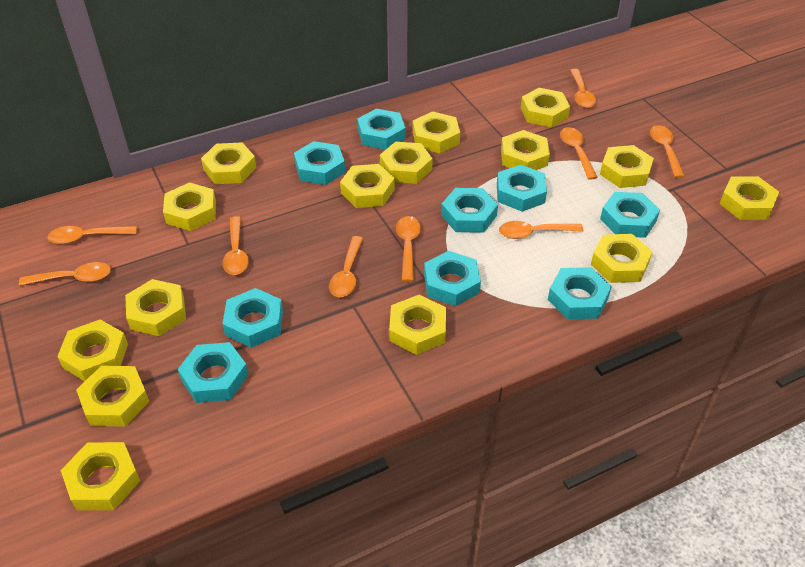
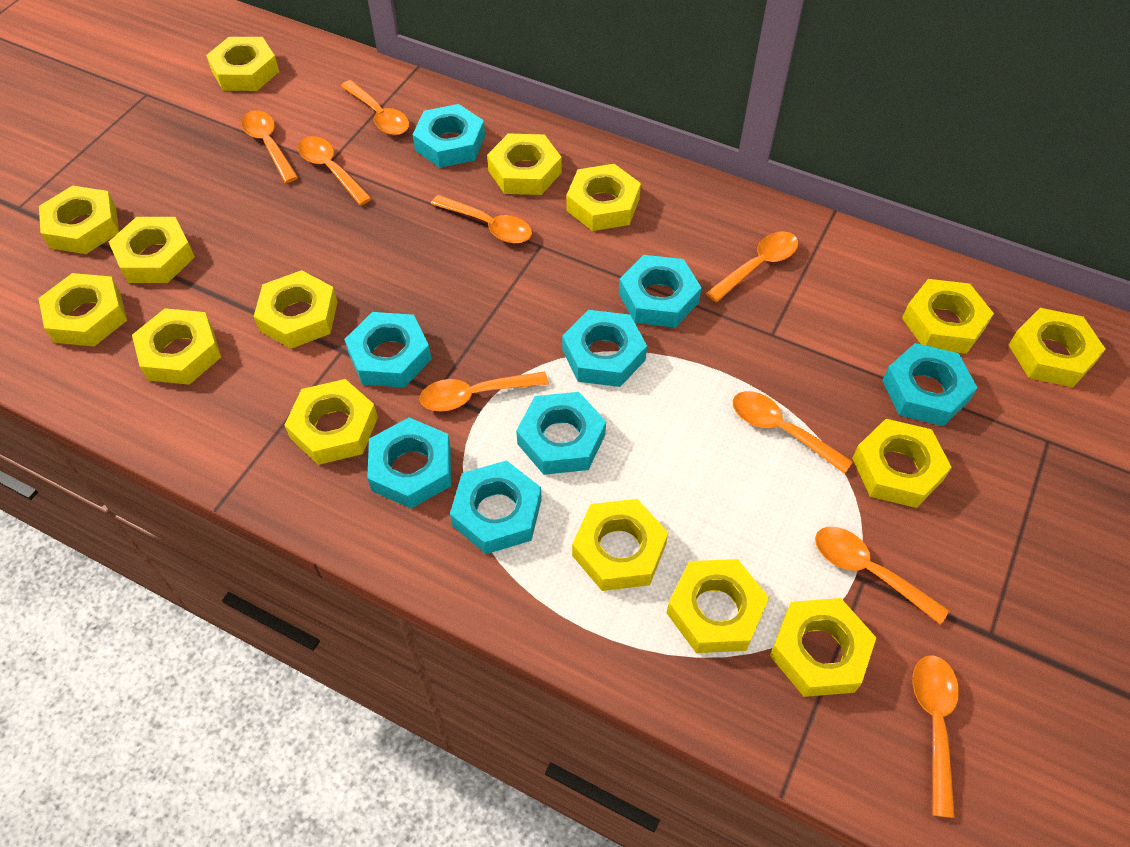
turquoise nut: 9 -> 8

